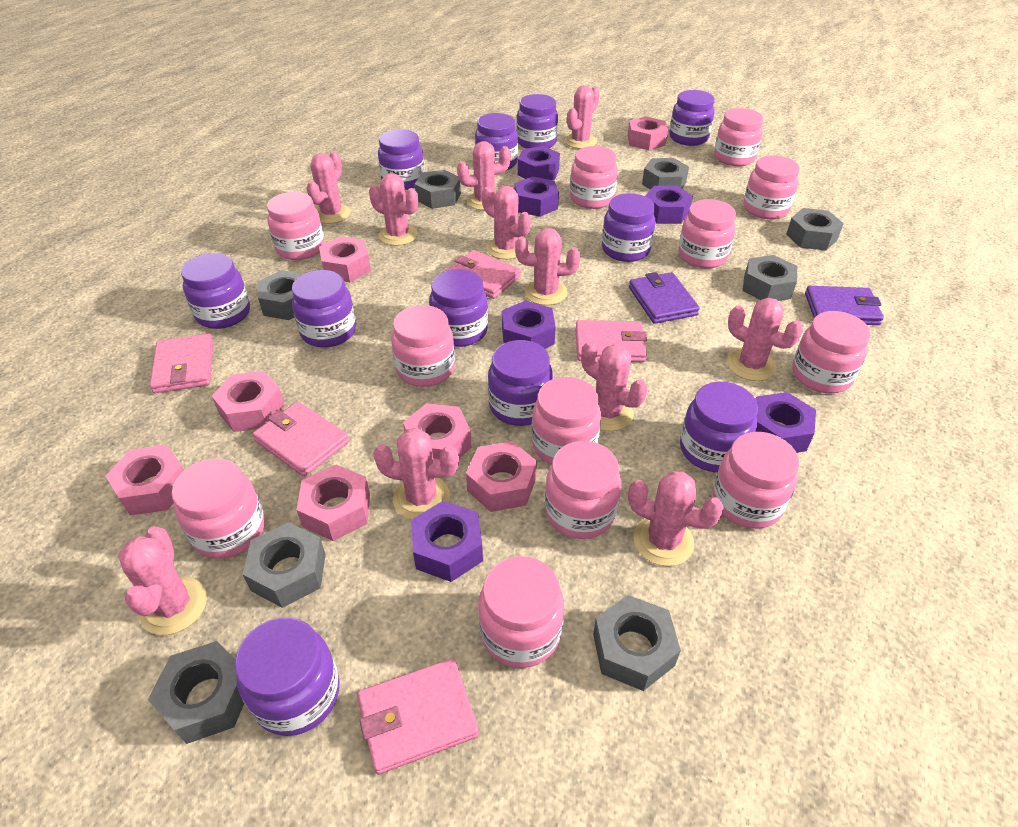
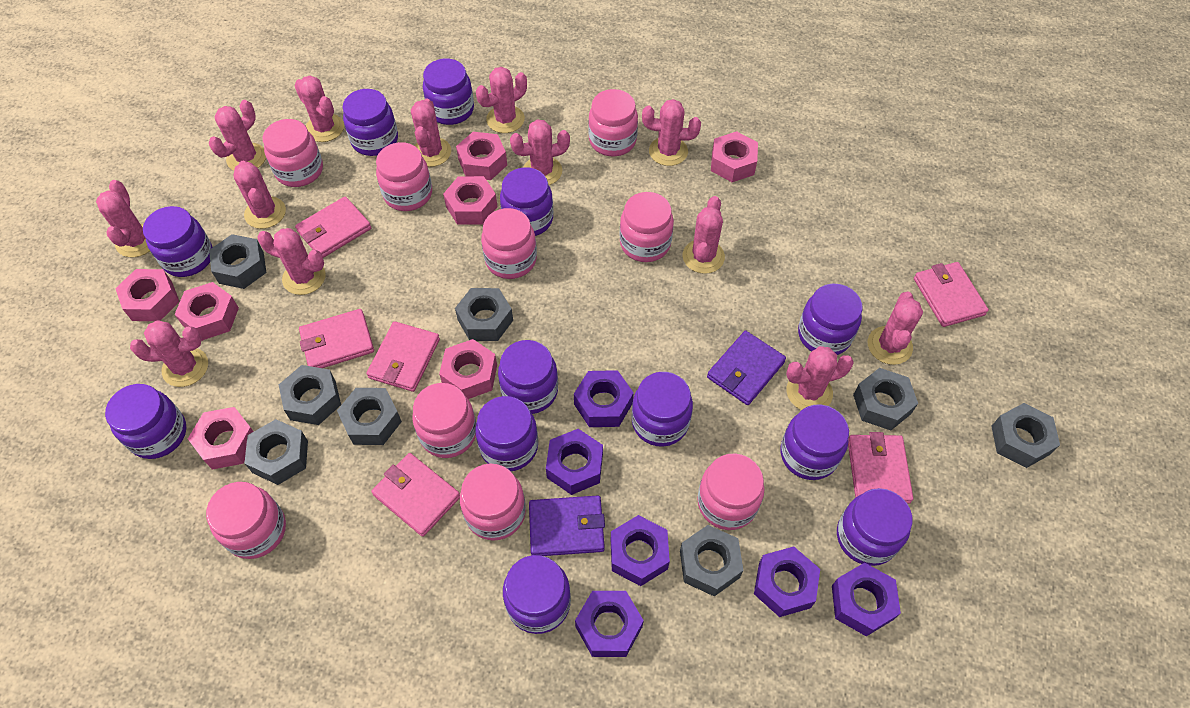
pink cactus: 11 -> 13
pink jar: 12 -> 9
pink wallet: 5 -> 6
purple jar: 11 -> 12

